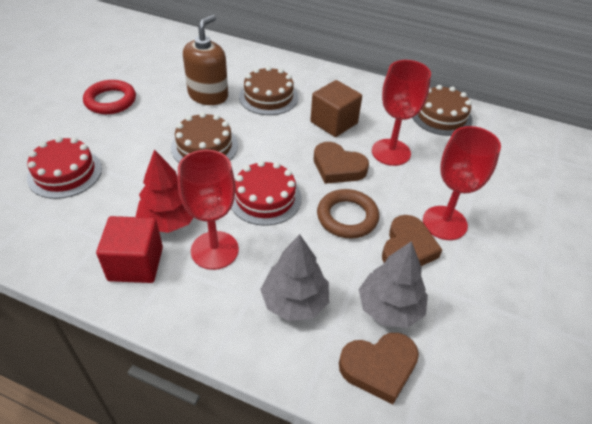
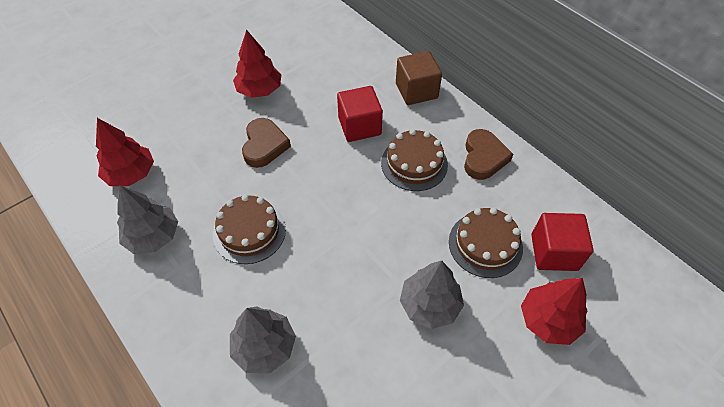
brown heart: 3 -> 2
brown ring: 1 -> 0
brown soap dispenser: 1 -> 0
grey tree: 2 -> 3
red cake: 2 -> 0
red cube: 1 -> 2
red goblet: 3 -> 0
red ring: 1 -> 0
red tree: 1 -> 3

